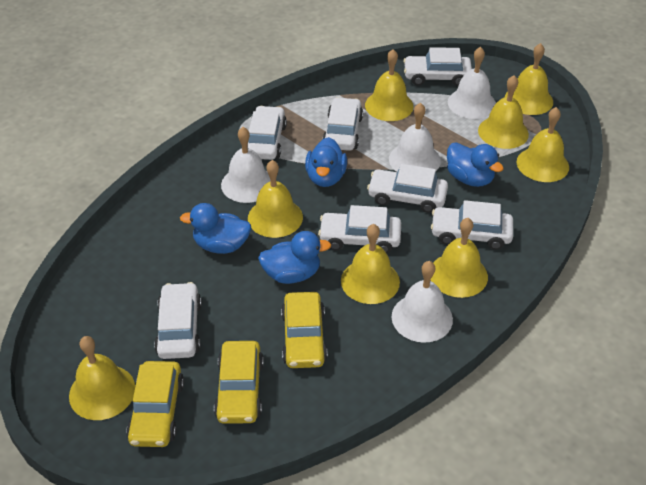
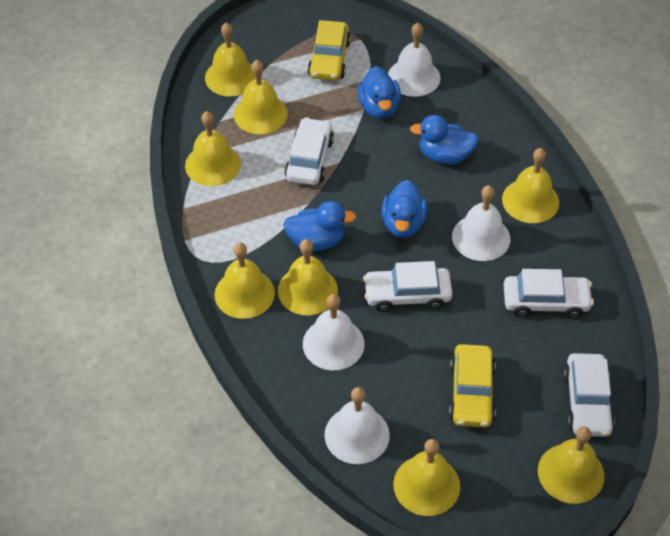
white car: 7 -> 4
yellow car: 3 -> 2

